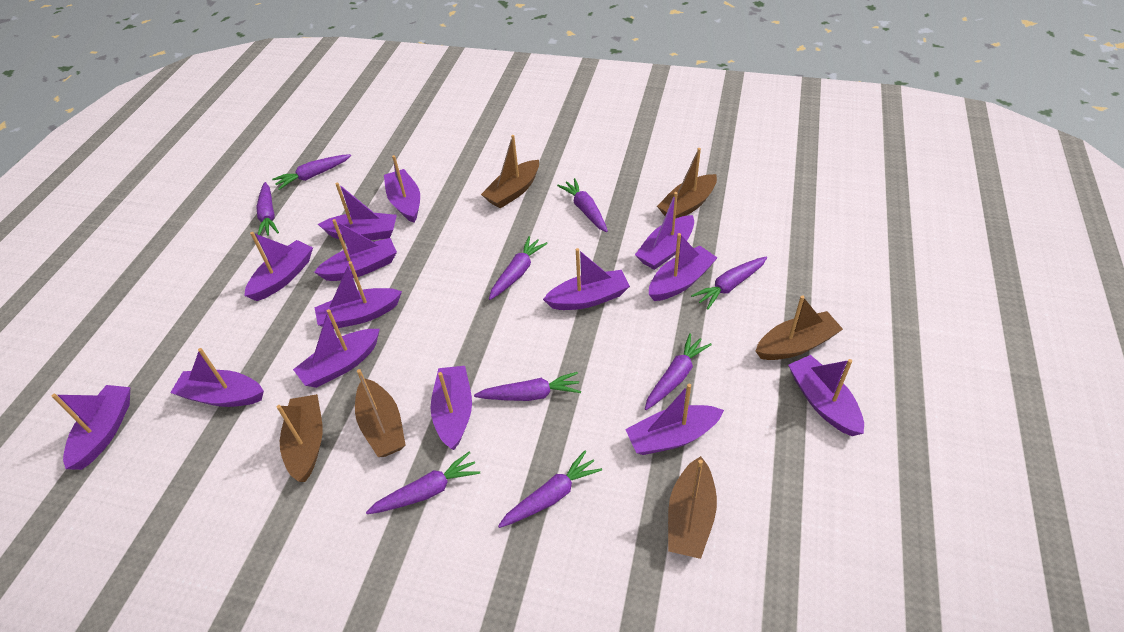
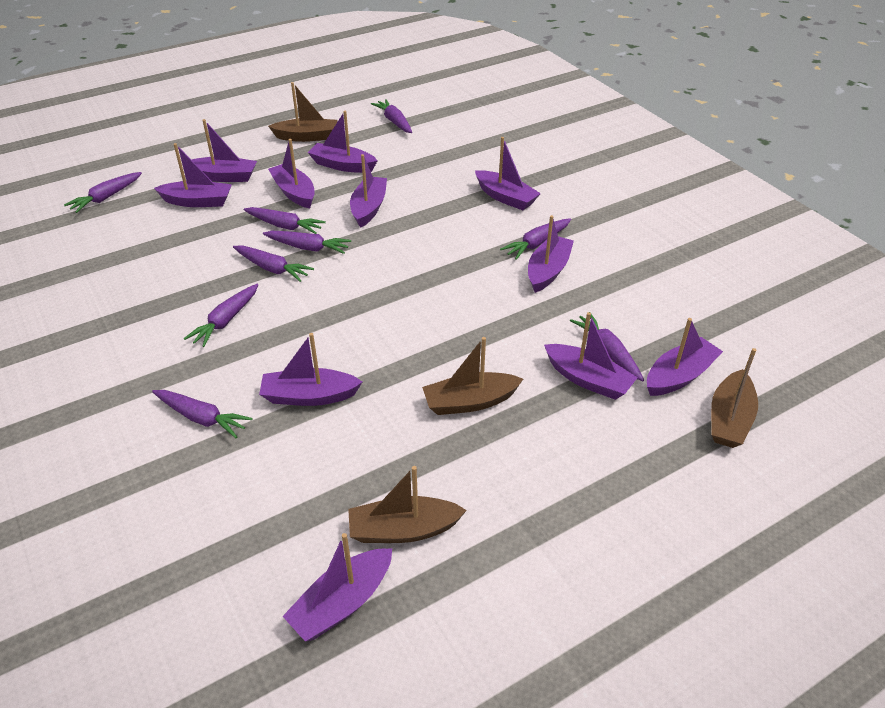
brown boat: 6 -> 4
purple boat: 14 -> 11

